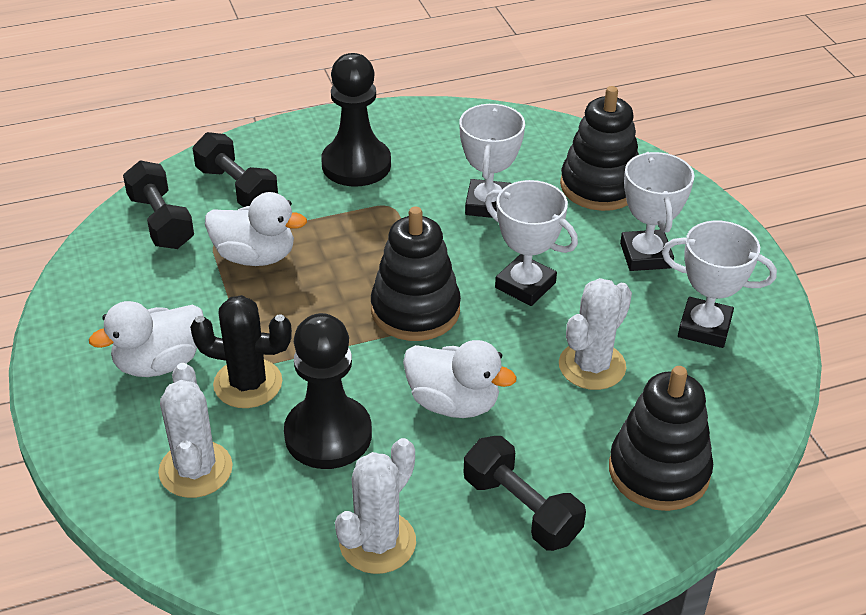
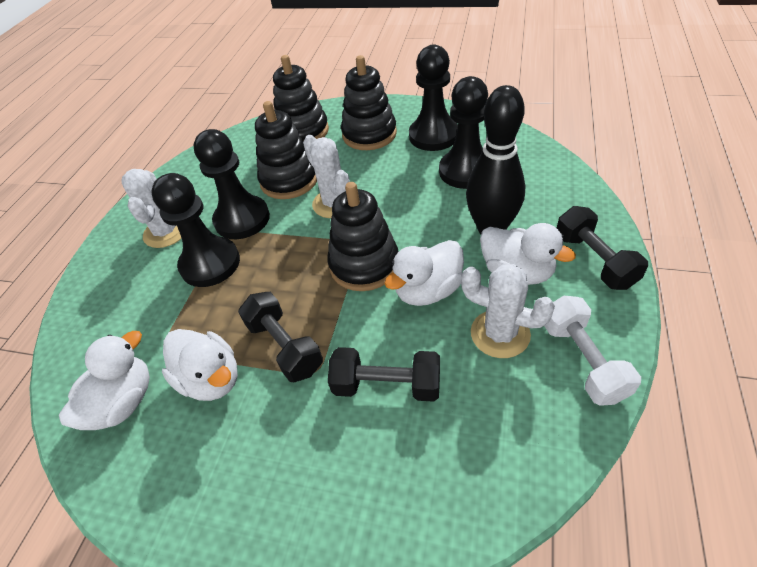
black bowling pin: 0 -> 1
black cactus: 1 -> 0
black pawn: 2 -> 4
black stacking toy: 3 -> 4
white duck: 3 -> 4
white dumbbell: 0 -> 1
white trophy: 4 -> 0

